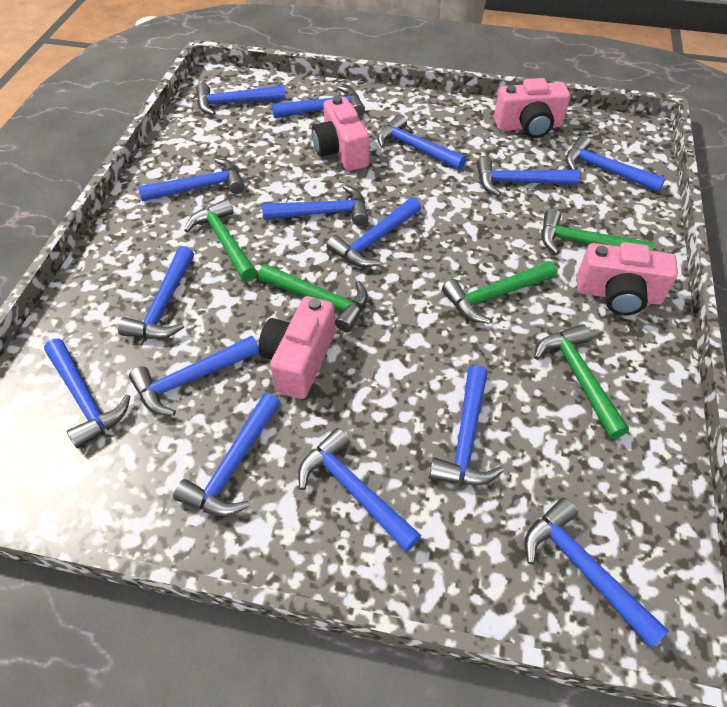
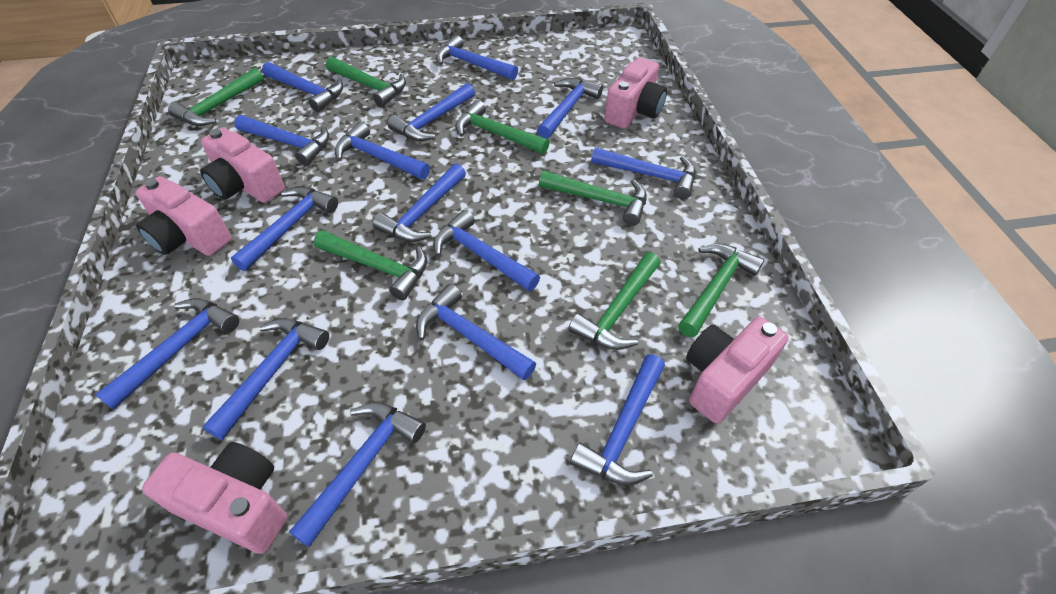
green hammer: 5 -> 7
pink camera: 4 -> 5

